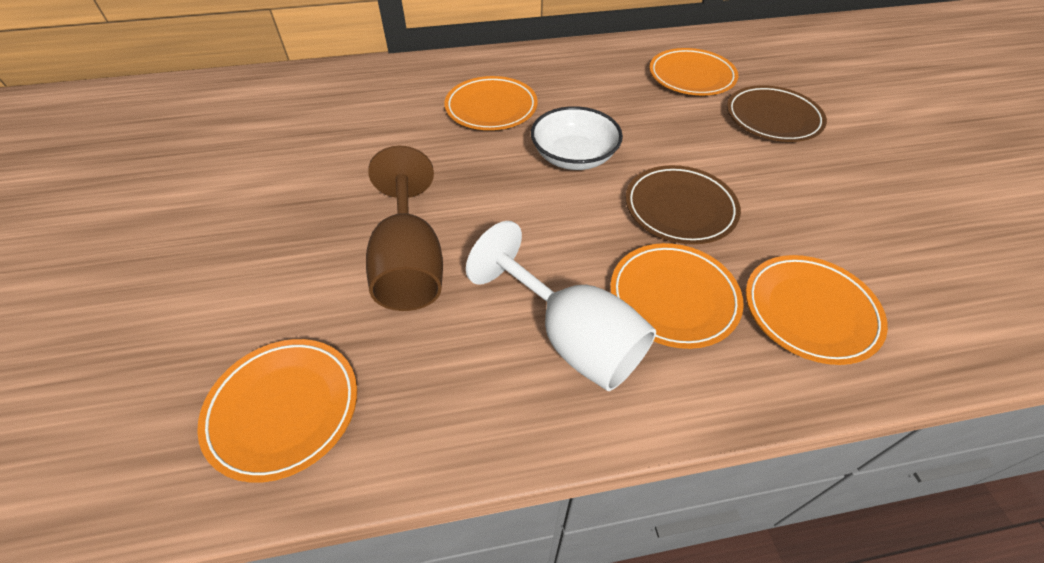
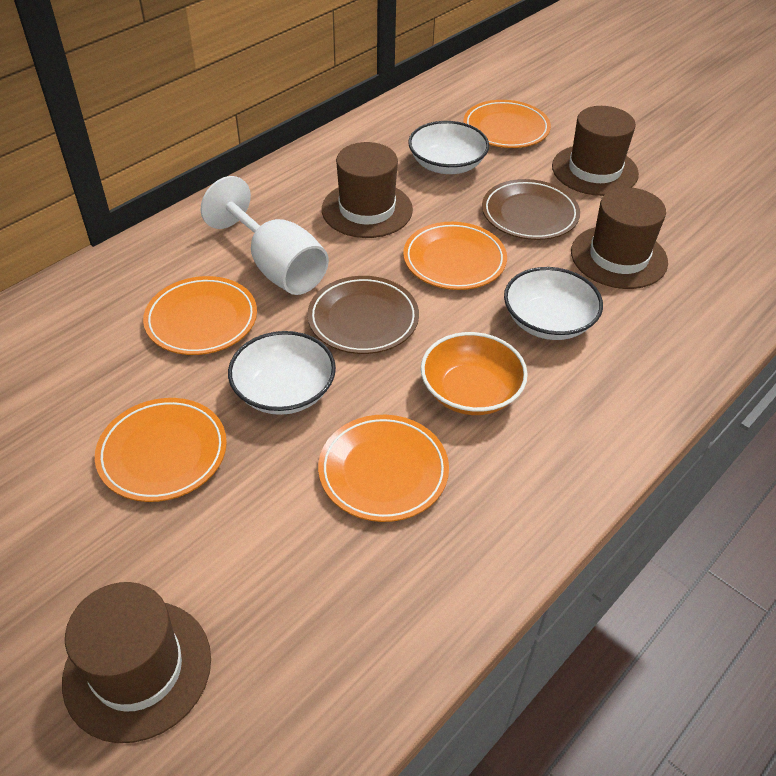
brown goblet: 1 -> 0
brown hat: 0 -> 4
orange bowl: 0 -> 1
white bowl: 1 -> 3

